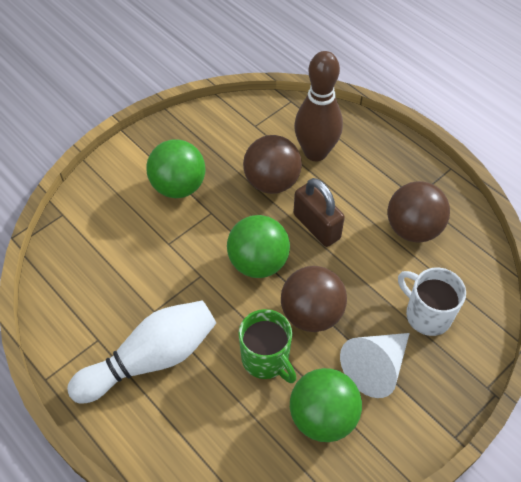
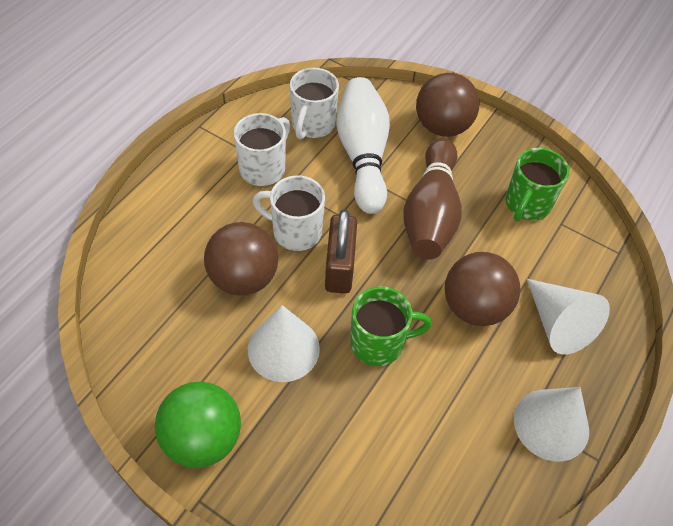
green ball: 3 -> 1
green mug: 1 -> 2
white cone: 1 -> 3
white mug: 1 -> 3

